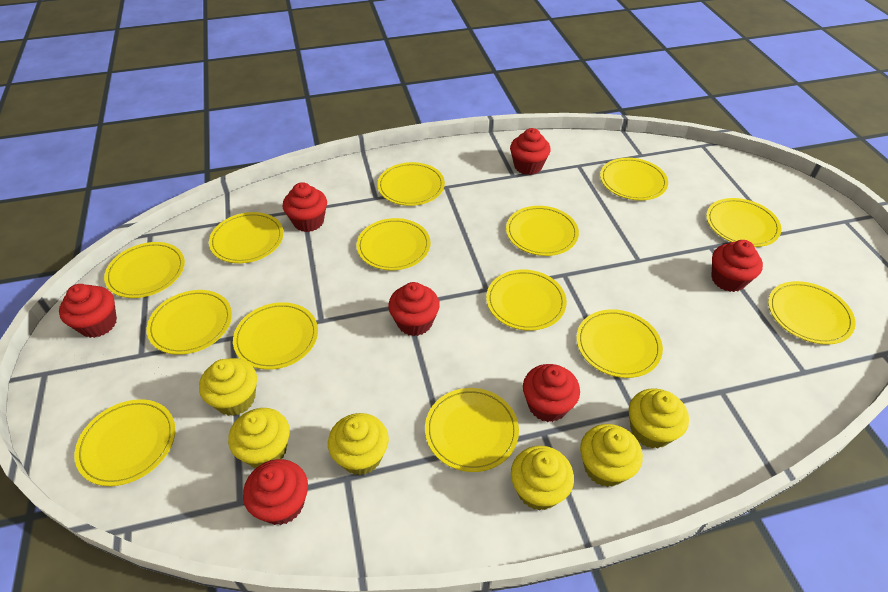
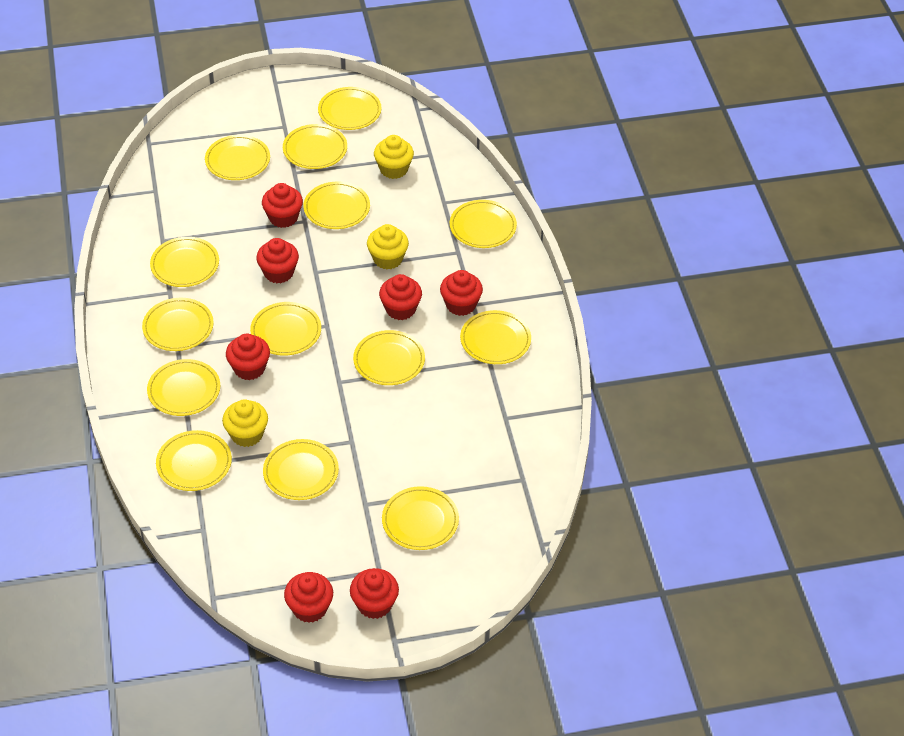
yellow cupcake: 6 -> 3

